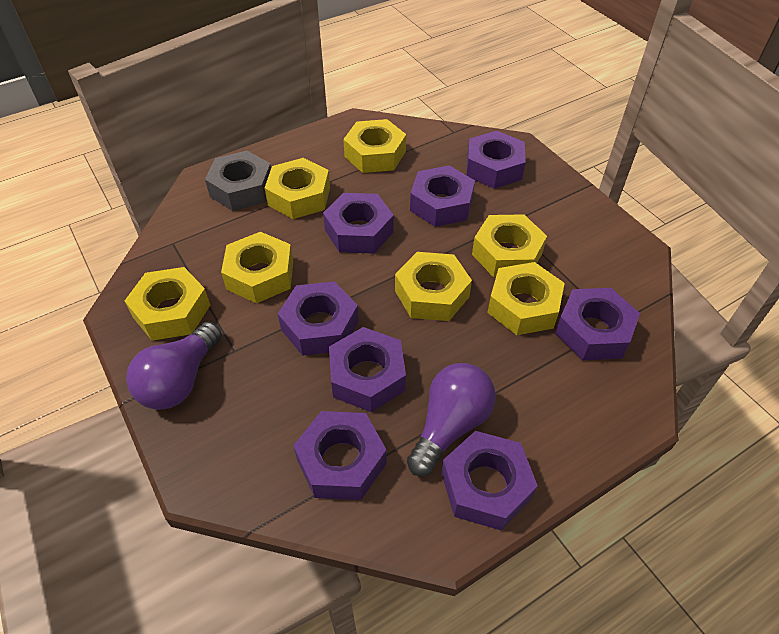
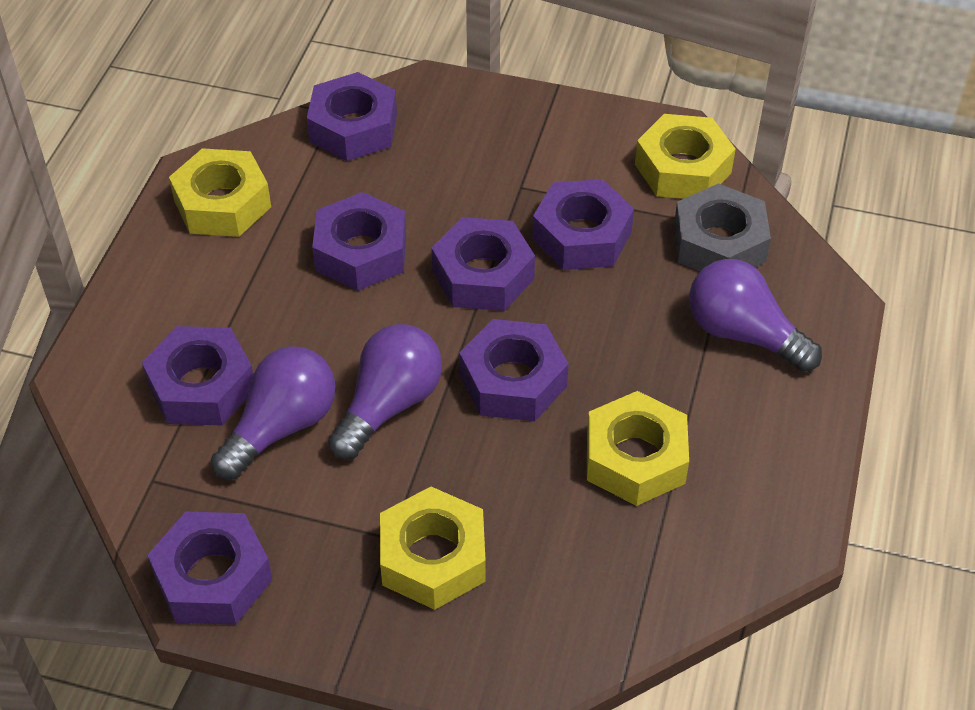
purple light bulb: 2 -> 3
purple nut: 8 -> 7
yellow nut: 7 -> 4

